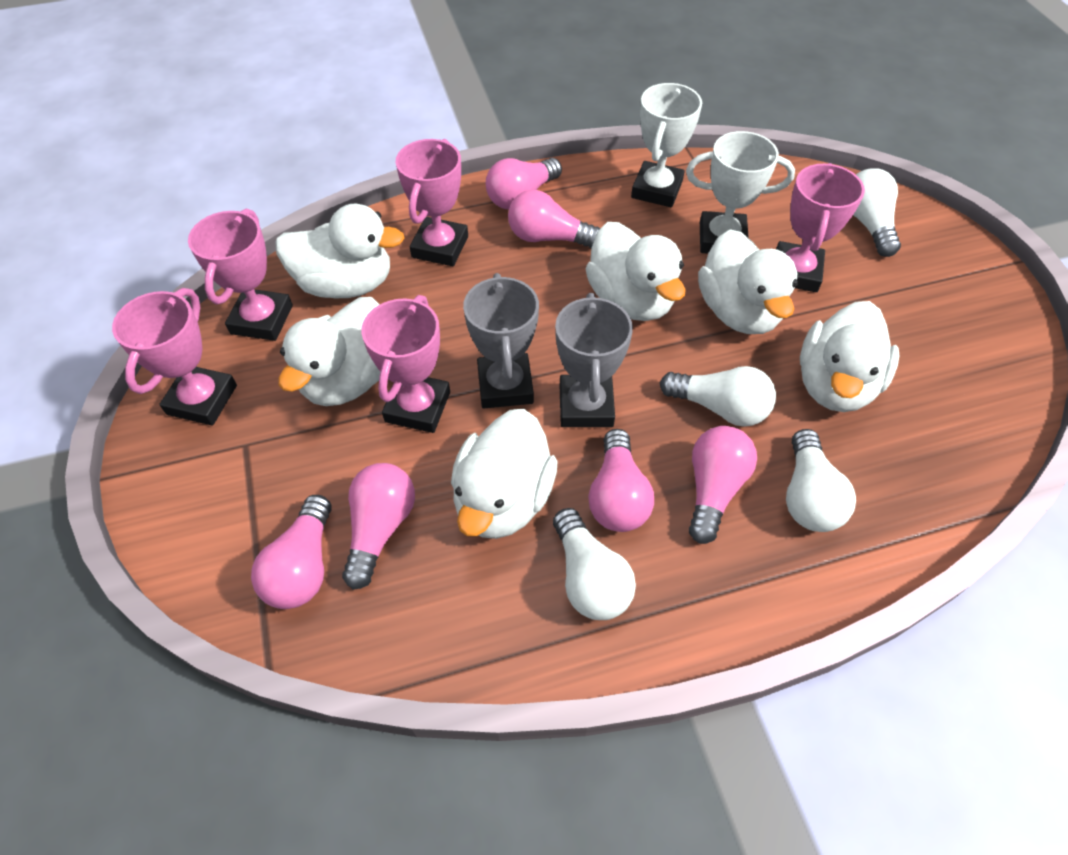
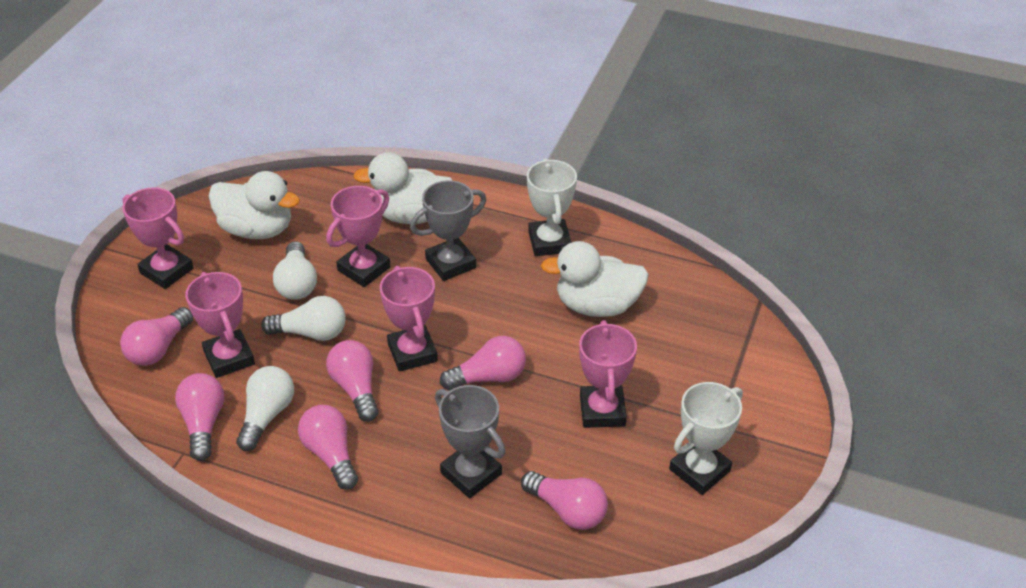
white duck: 6 -> 3
white light bulb: 4 -> 3

